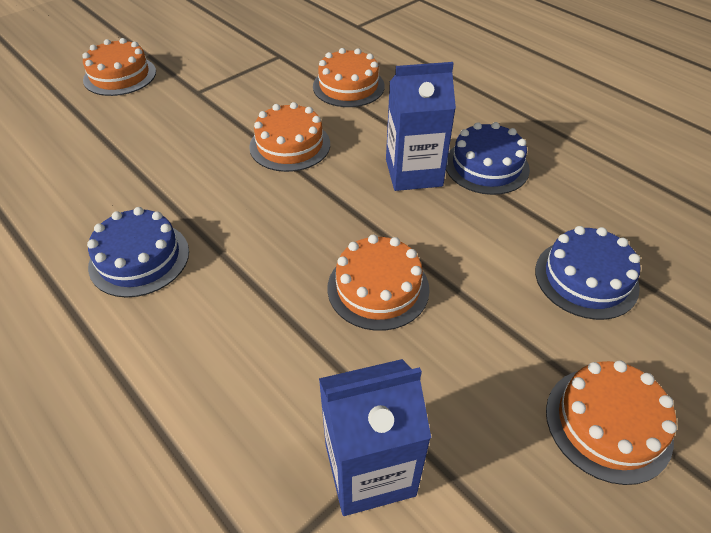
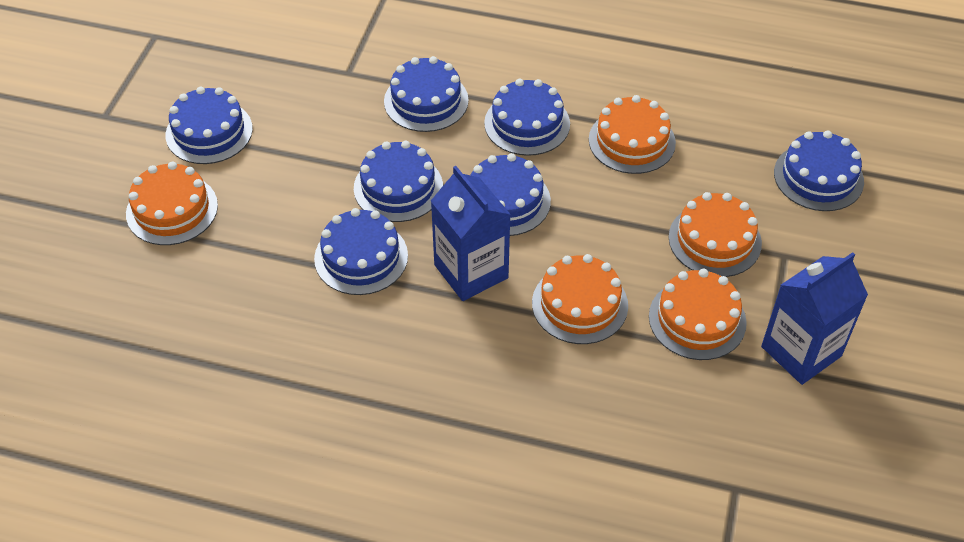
blue cake: 3 -> 7

